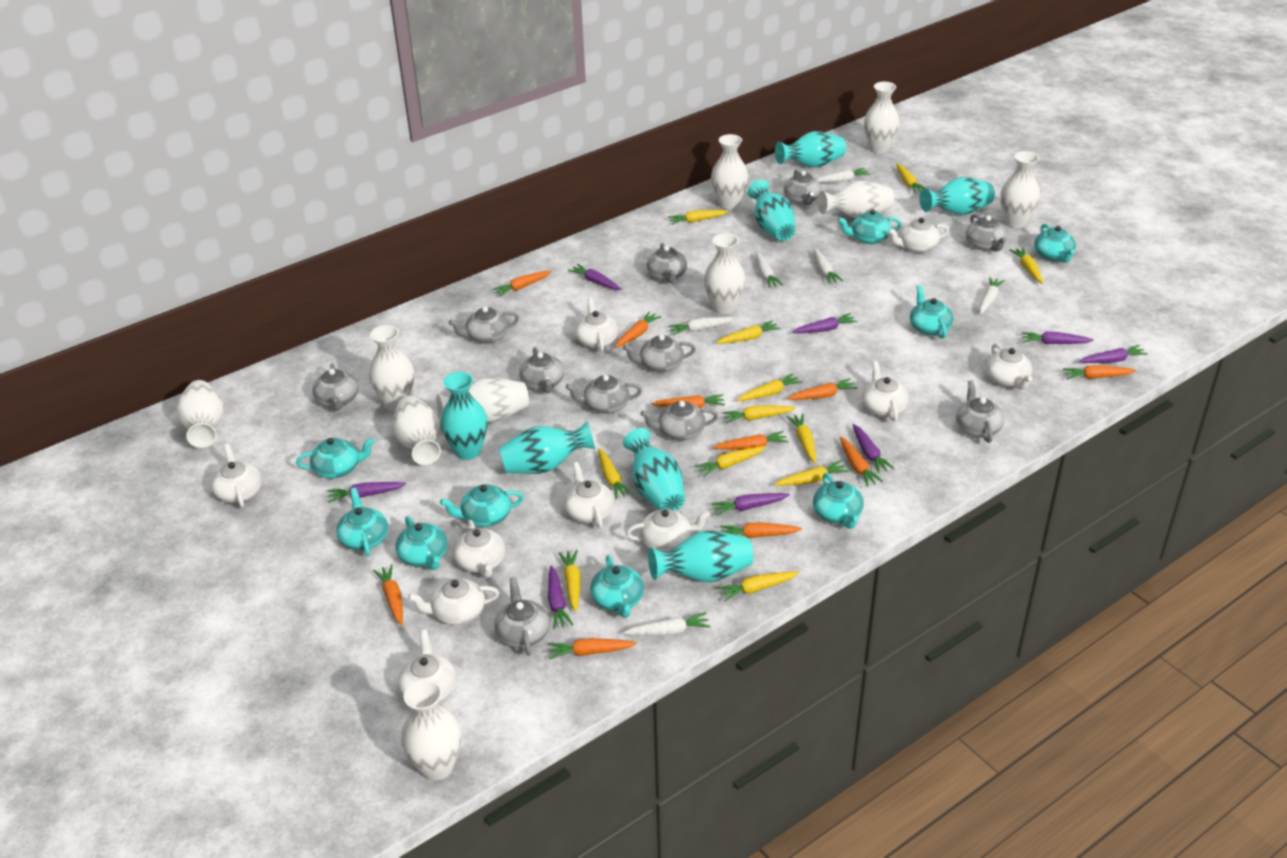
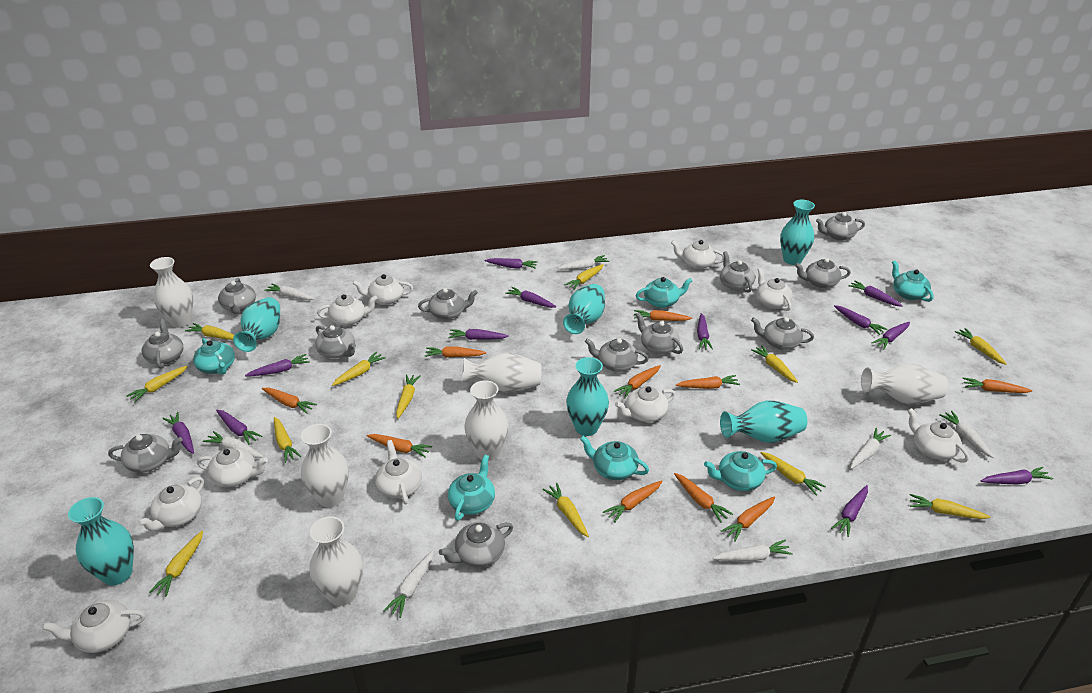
grey teapot: 11 -> 12
purple carrot: 8 -> 12
turquoise teapot: 9 -> 6
turquoise vase: 7 -> 6
white carrot: 6 -> 7
white vase: 10 -> 6

